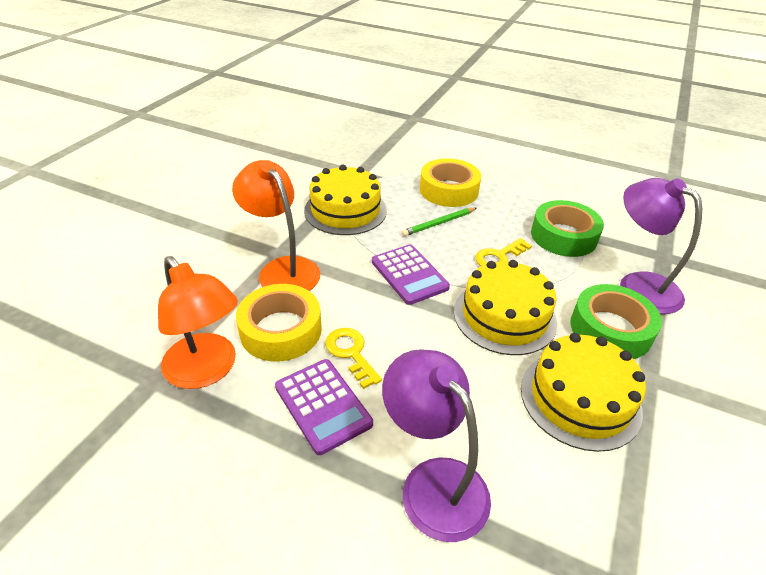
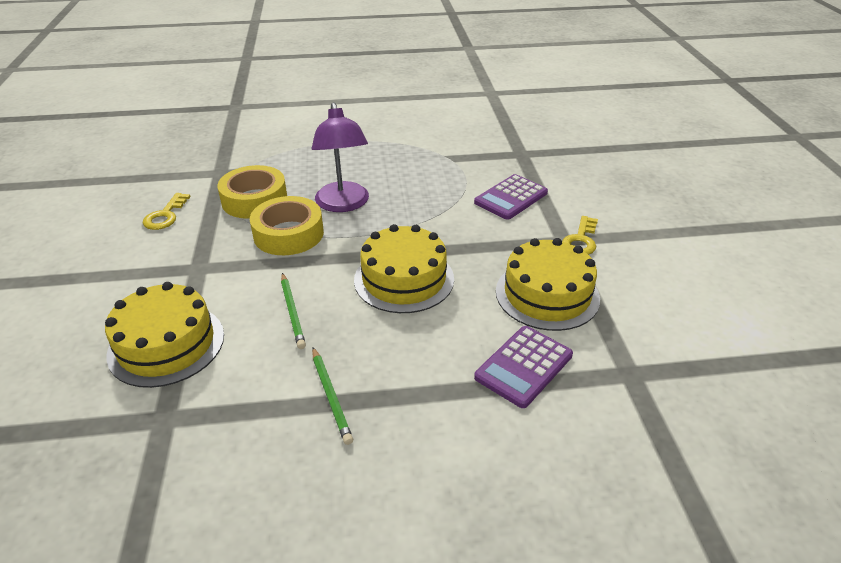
green pencil: 1 -> 2
green tape: 2 -> 0
orange lamp: 2 -> 0
purple lamp: 2 -> 1

